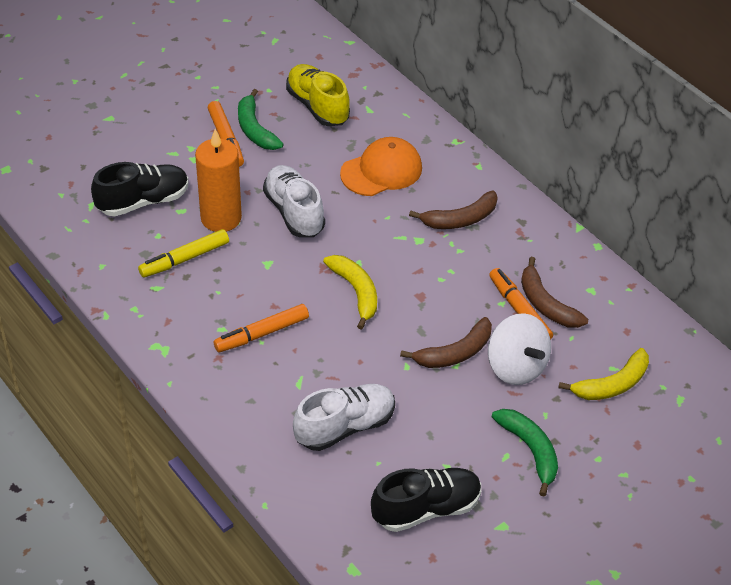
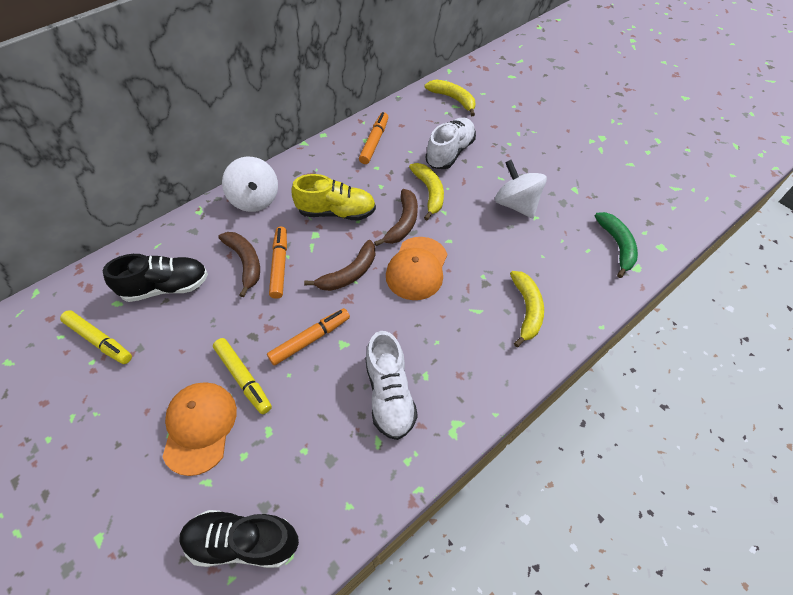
green banana: 2 -> 1
orange candle: 1 -> 0
orange cap: 1 -> 2
white spinning top: 1 -> 2
yellow banana: 2 -> 3
yellow marker: 1 -> 2

